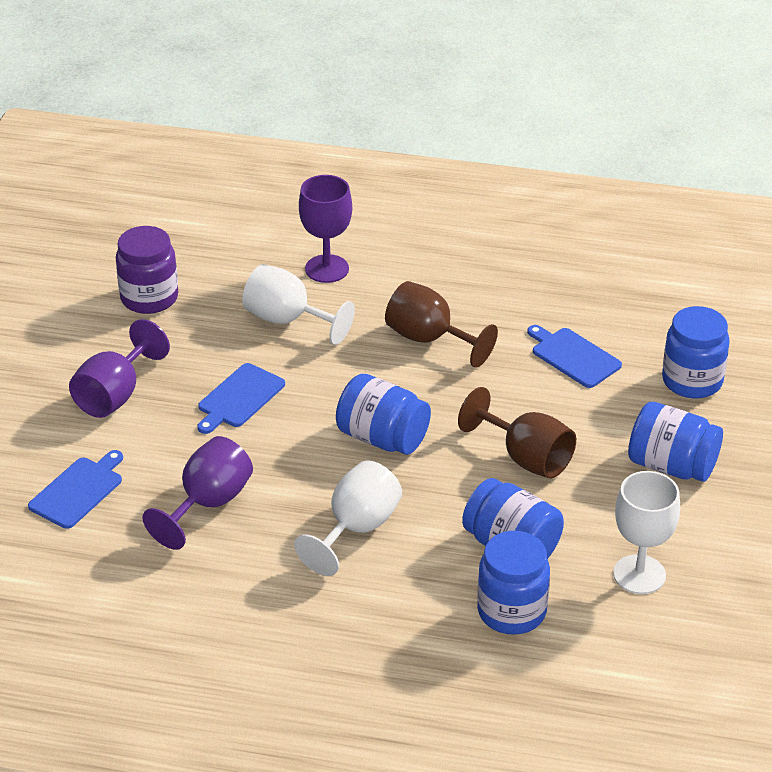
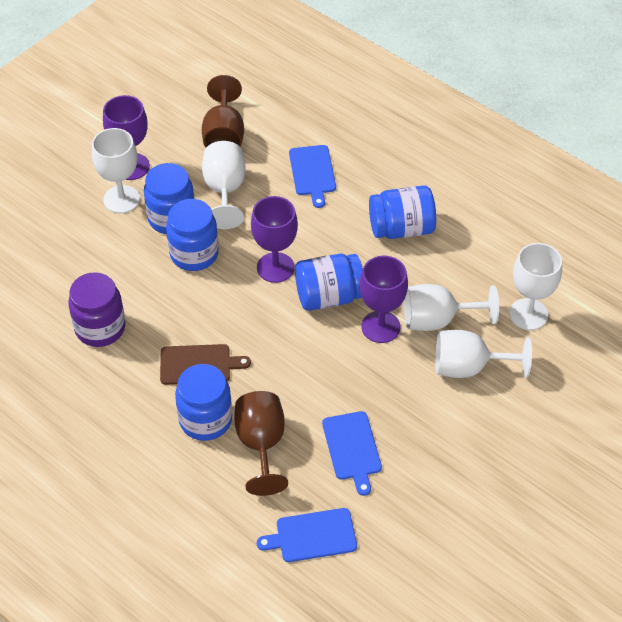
brown cutting board: 0 -> 1
white goblet: 3 -> 5

